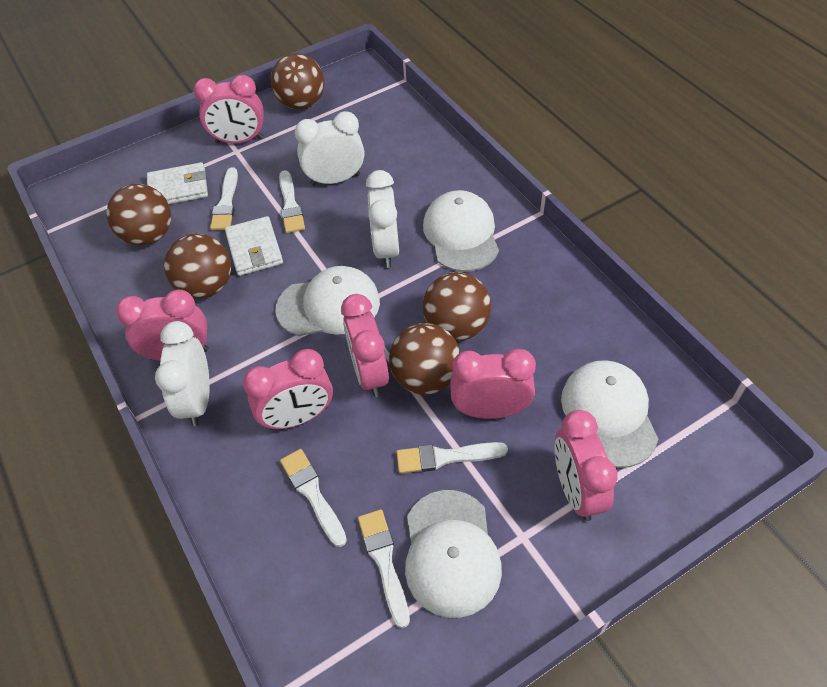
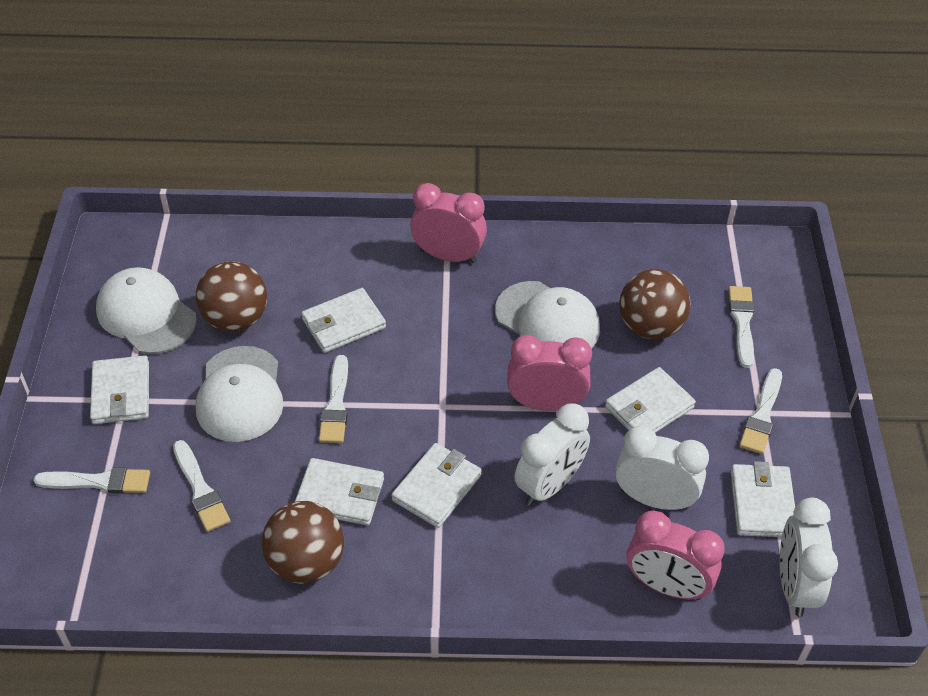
brown ball: 5 -> 3
pink clock: 6 -> 3
white cap: 4 -> 3
white wallet: 2 -> 6

